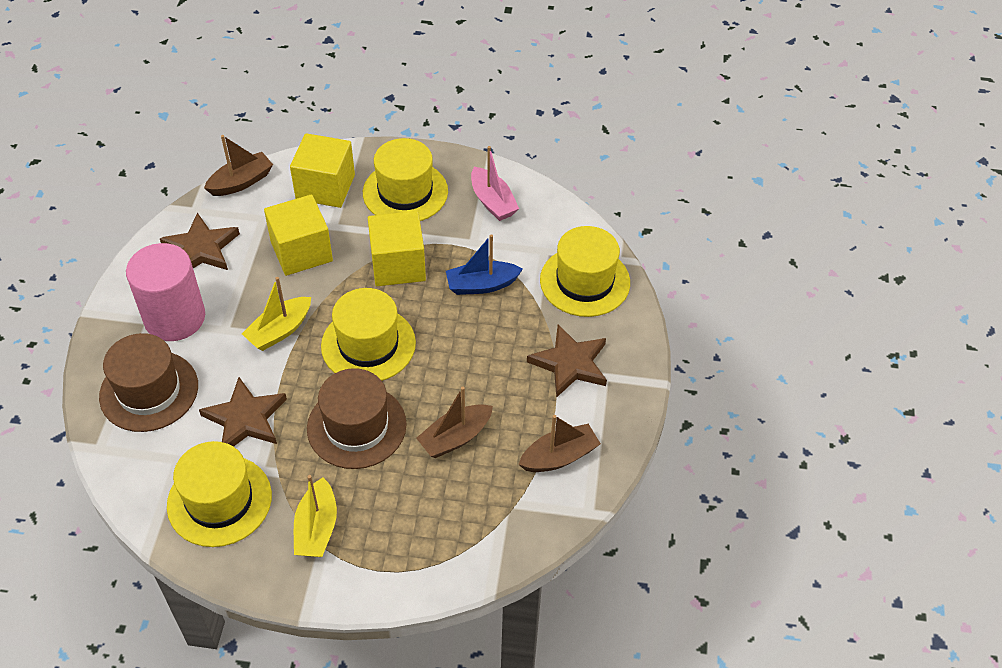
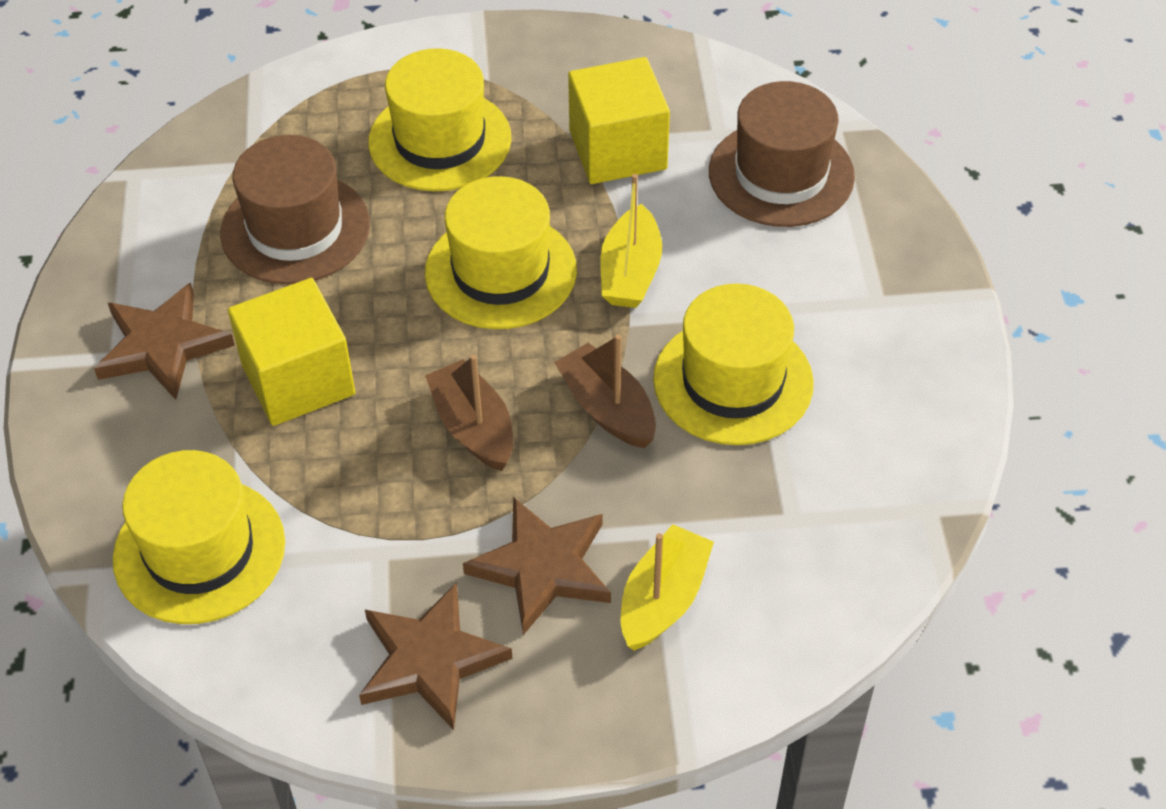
blue boat: 1 -> 0
brown boat: 3 -> 2
pink boat: 1 -> 0
pink cylinder: 1 -> 0
yellow cube: 3 -> 2

